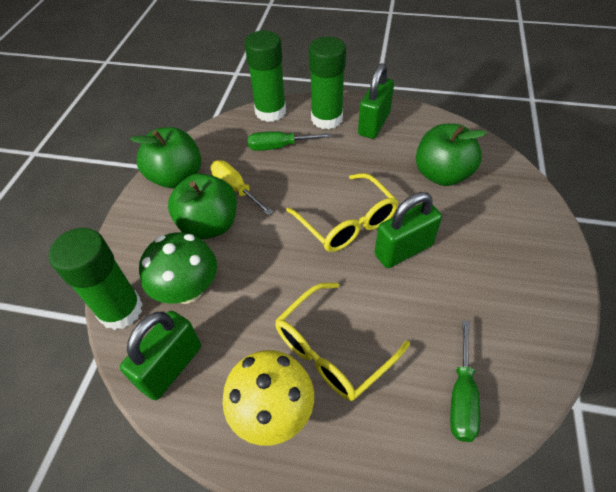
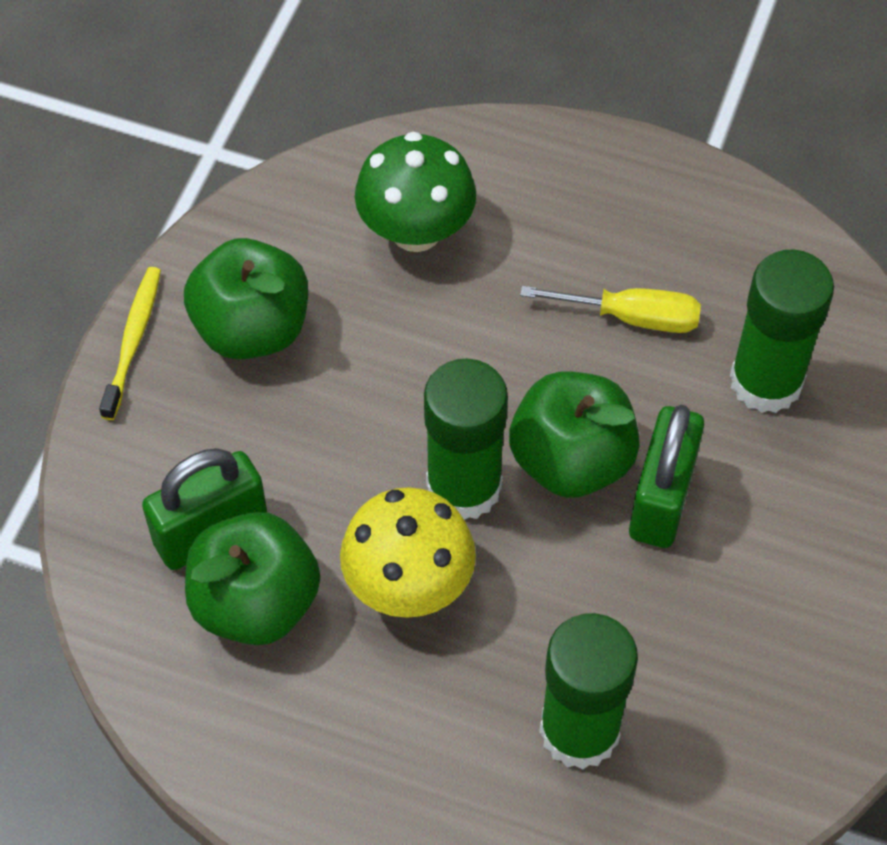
green padlock: 3 -> 2
green screwdriver: 2 -> 0
yellow glasses: 2 -> 0
yellow toothbrush: 0 -> 1

